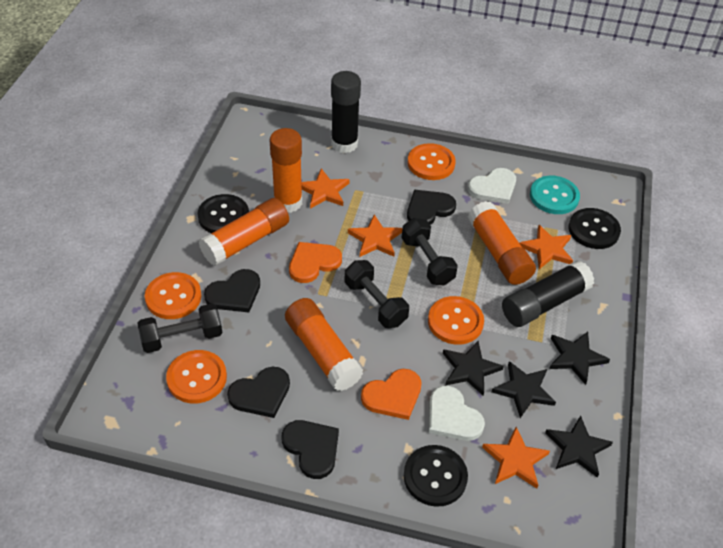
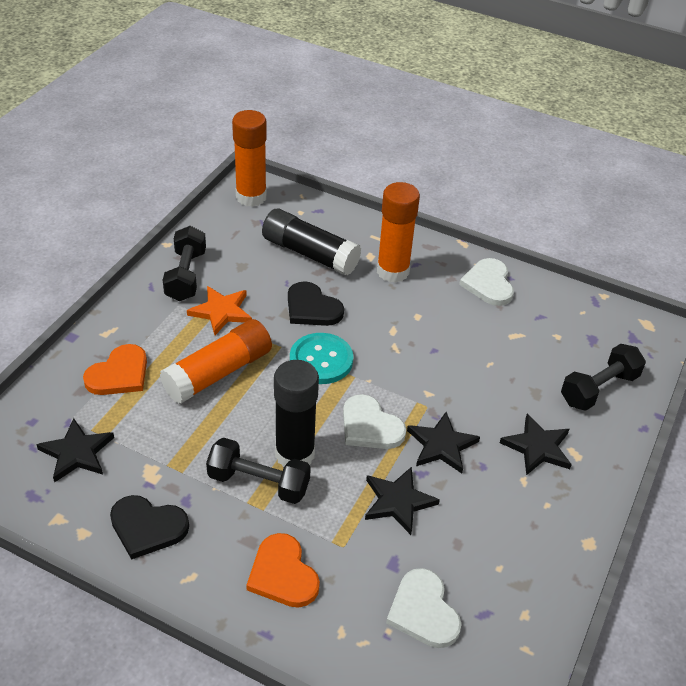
black button: 3 -> 0
black heart: 4 -> 2
orange button: 4 -> 0
orange glue stick: 4 -> 3
orange star: 4 -> 1
white heart: 2 -> 3

